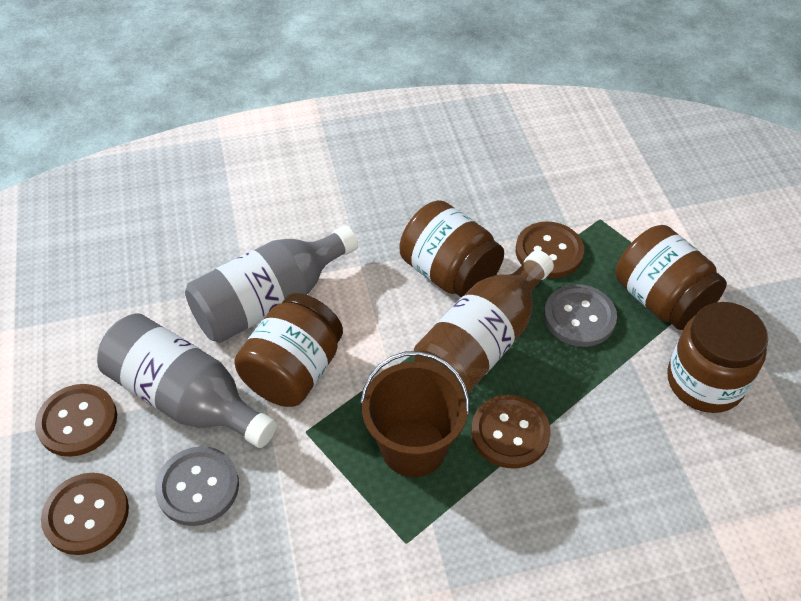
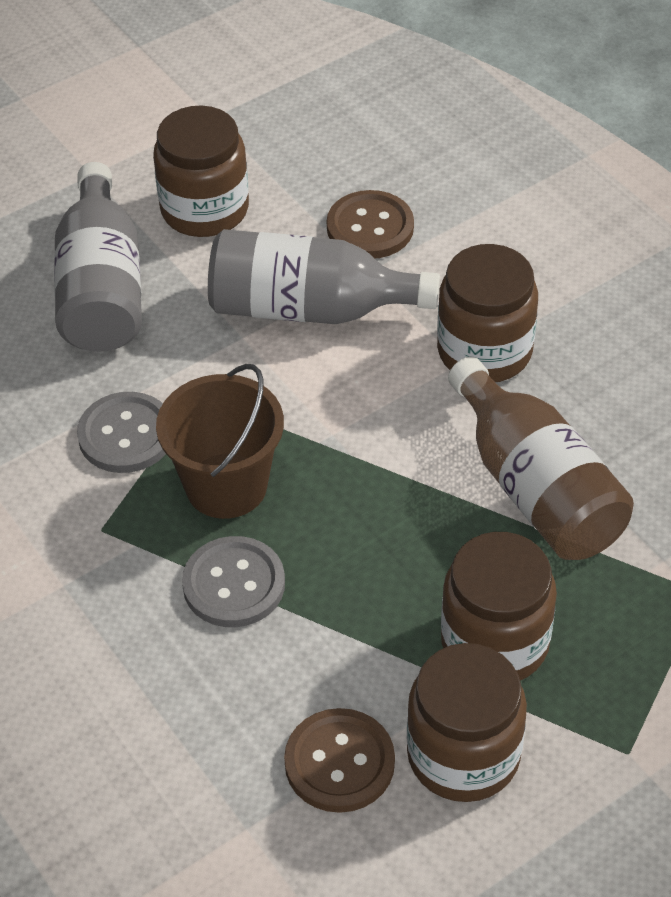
brown button: 4 -> 2

